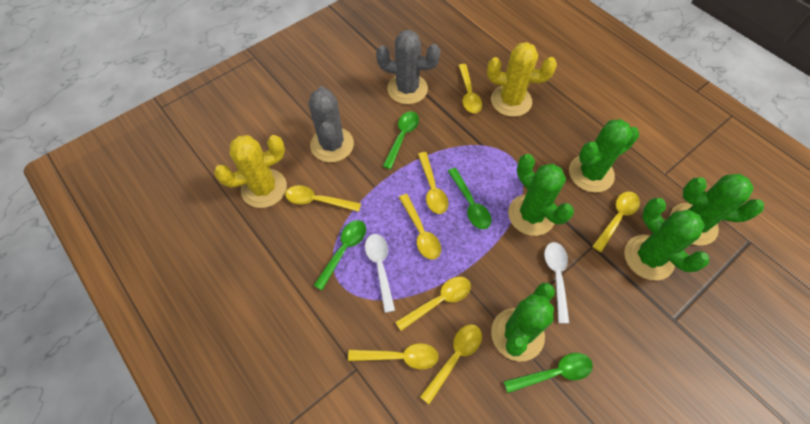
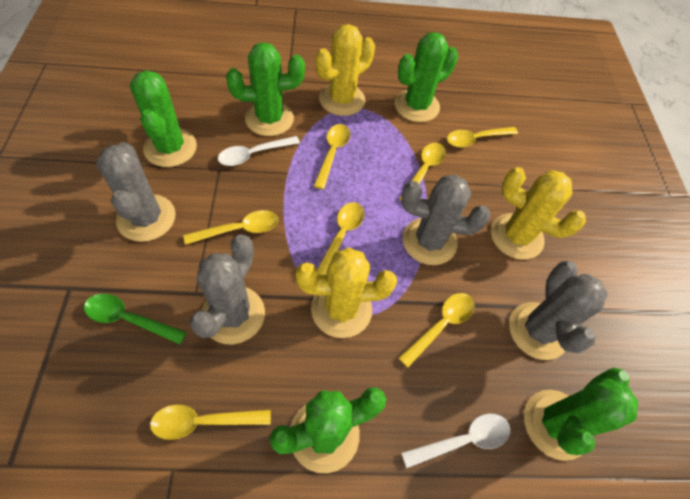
green spoon: 4 -> 1
grey cactus: 2 -> 4
yellow cactus: 2 -> 3
yellow spoon: 8 -> 7

